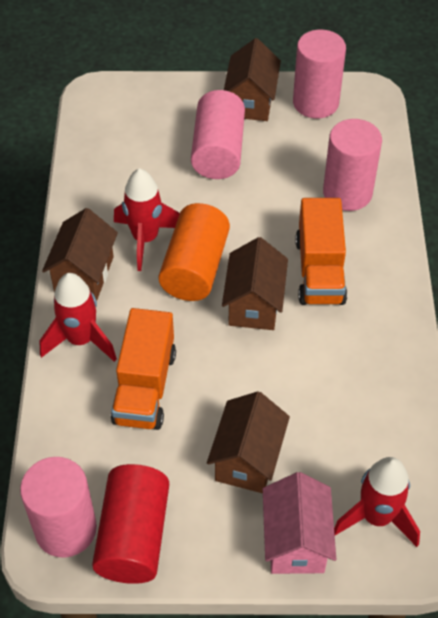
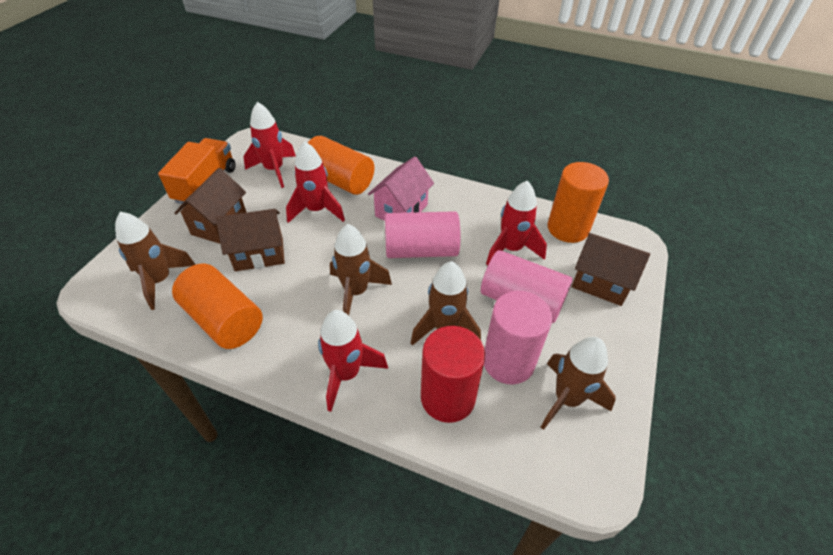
brown house: 4 -> 3
brown rocket: 0 -> 4
orange cylinder: 1 -> 3
orange truck: 2 -> 1
pink cylinder: 4 -> 3
red rocket: 3 -> 4

